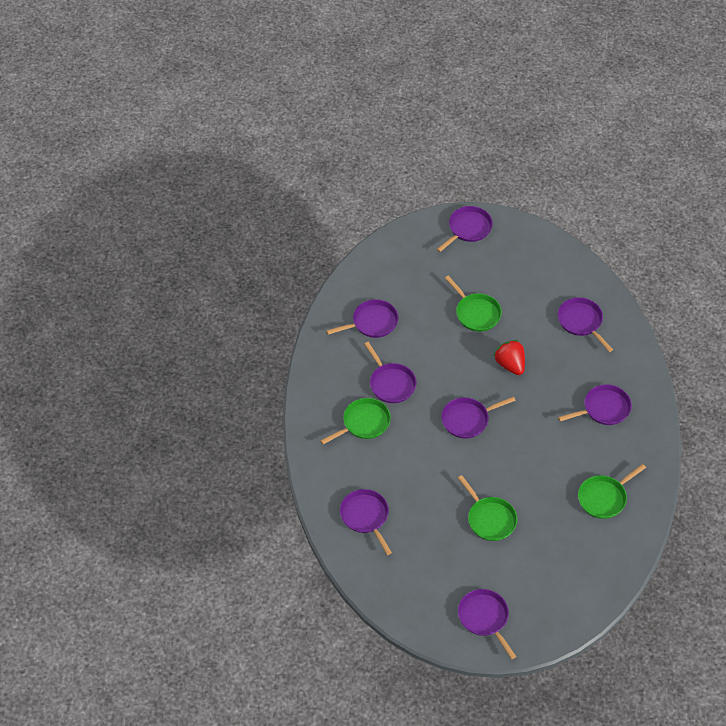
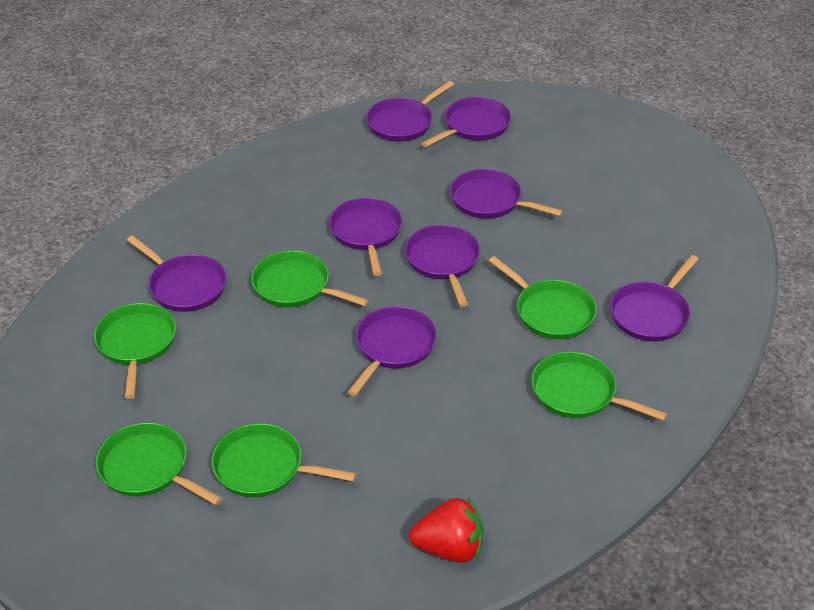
green pan: 4 -> 6

